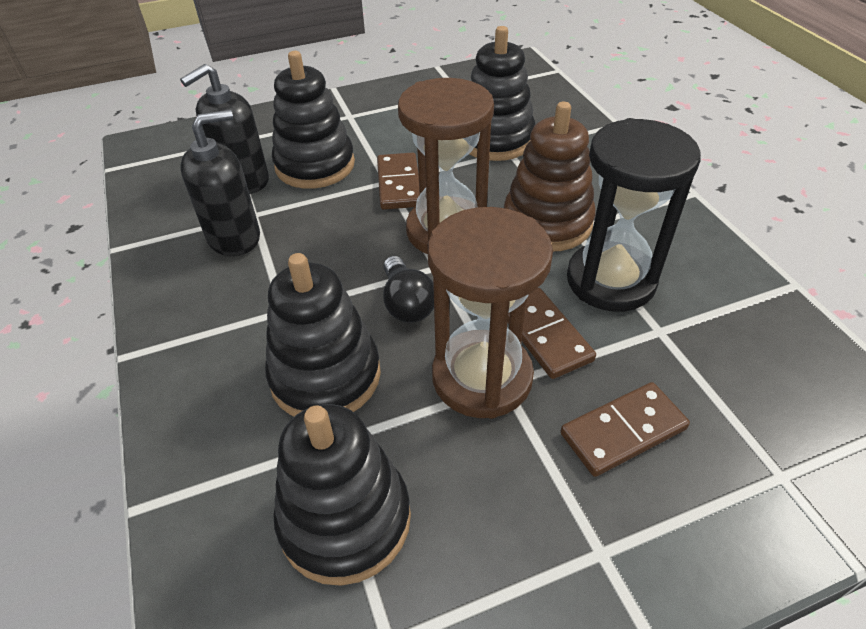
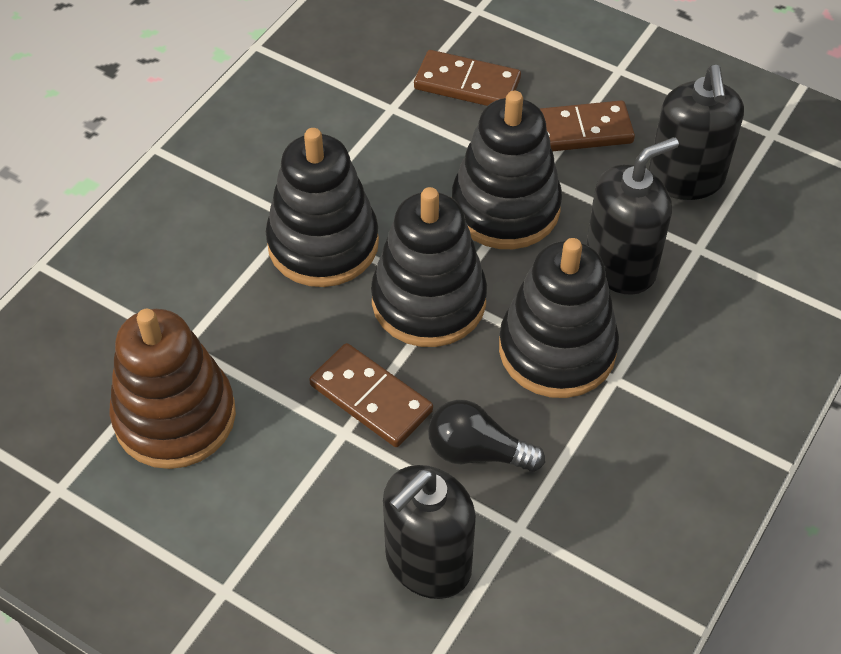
black hourglass: 1 -> 0
black soap dispenser: 2 -> 3
brown hourglass: 2 -> 0

